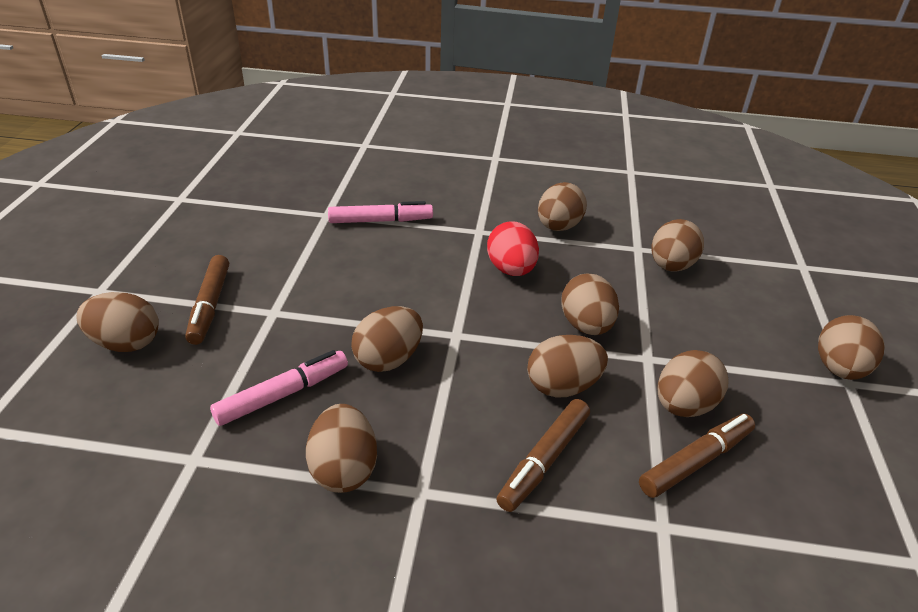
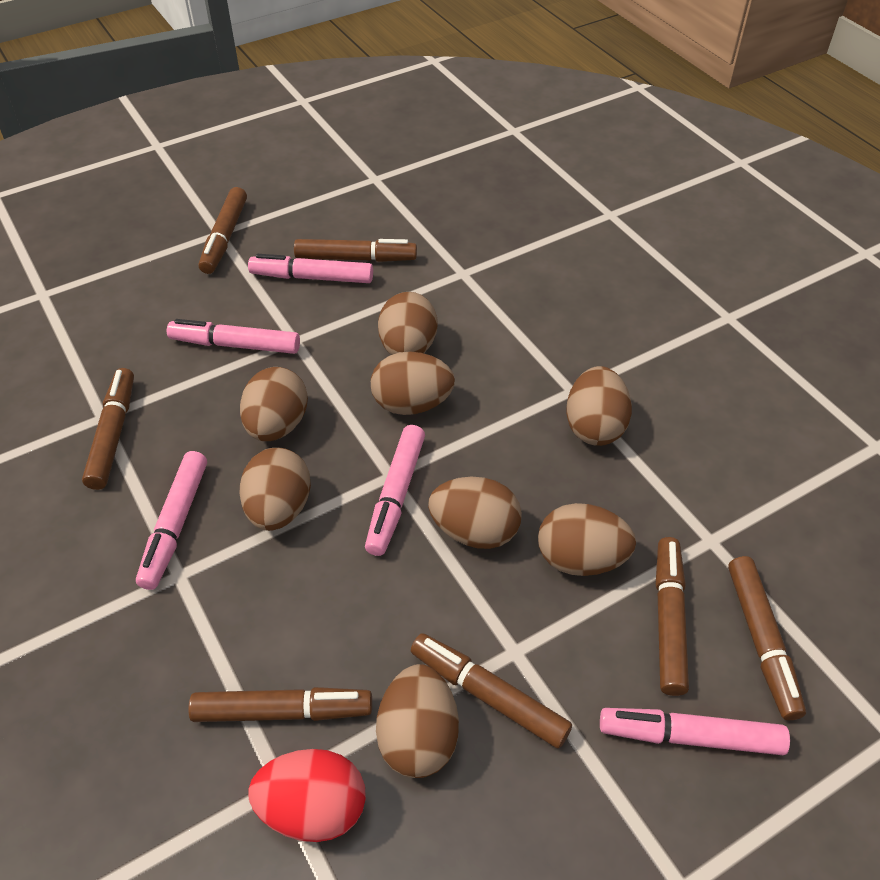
brown egg: 9 -> 8
brown marker: 3 -> 7
pink marker: 2 -> 5

